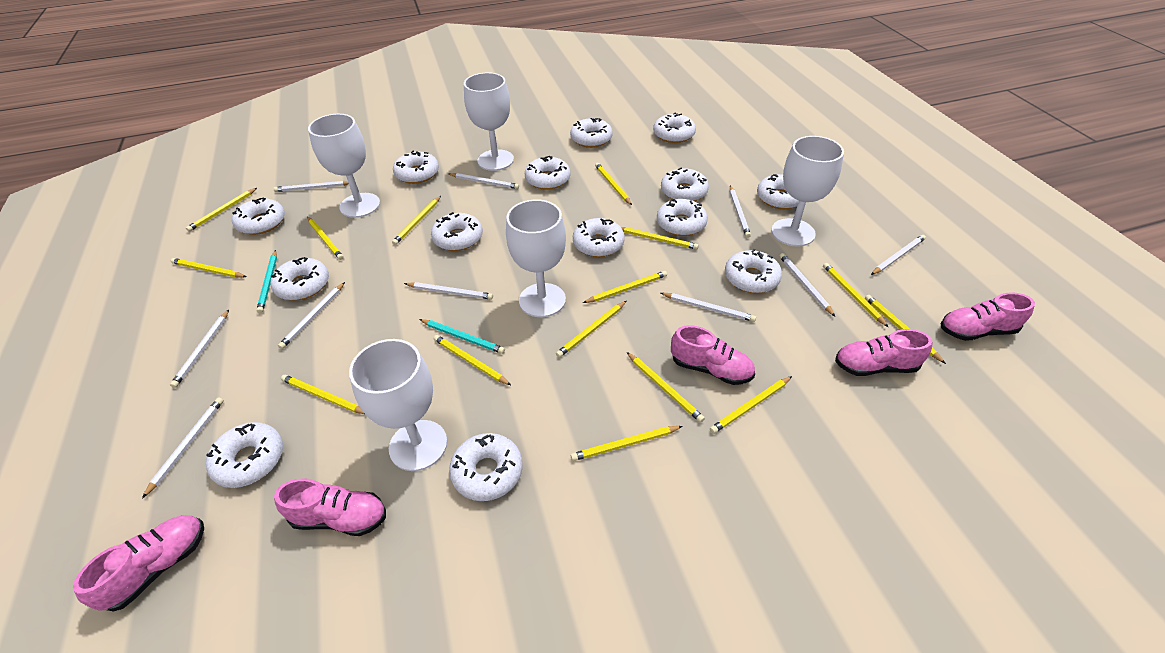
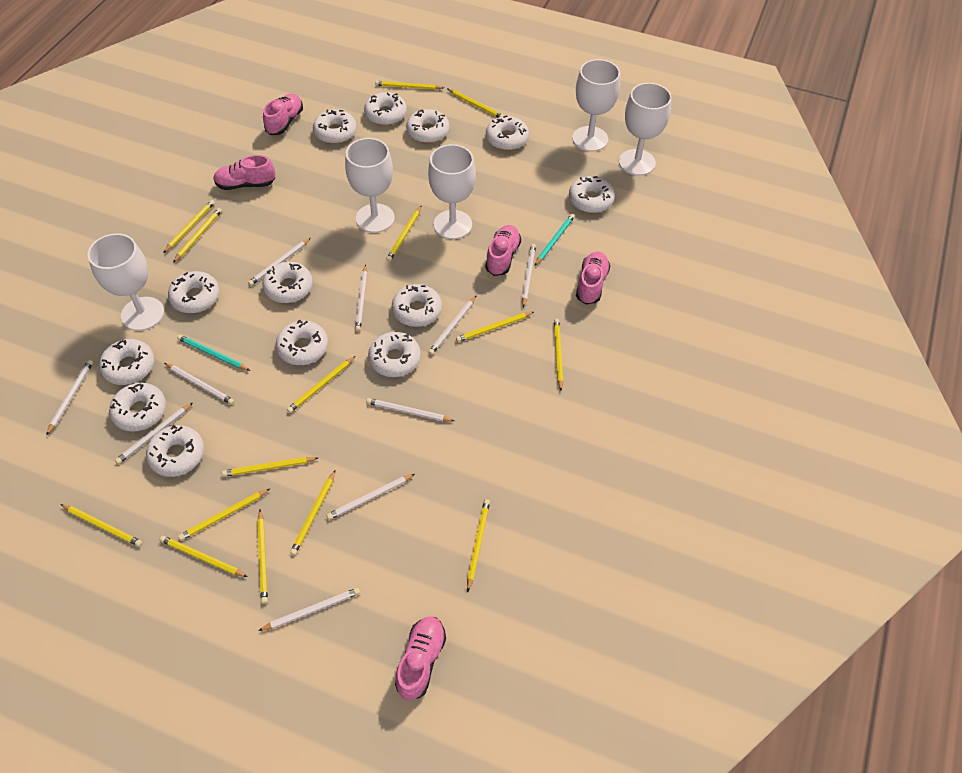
white donut: 14 -> 13

